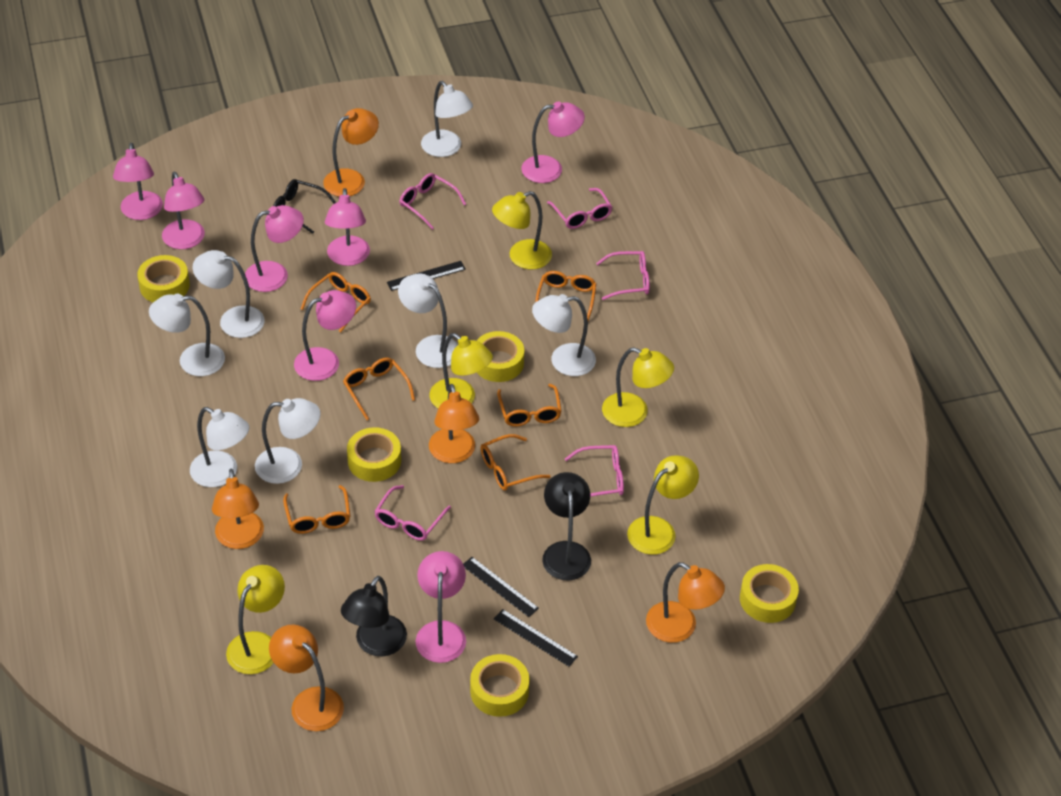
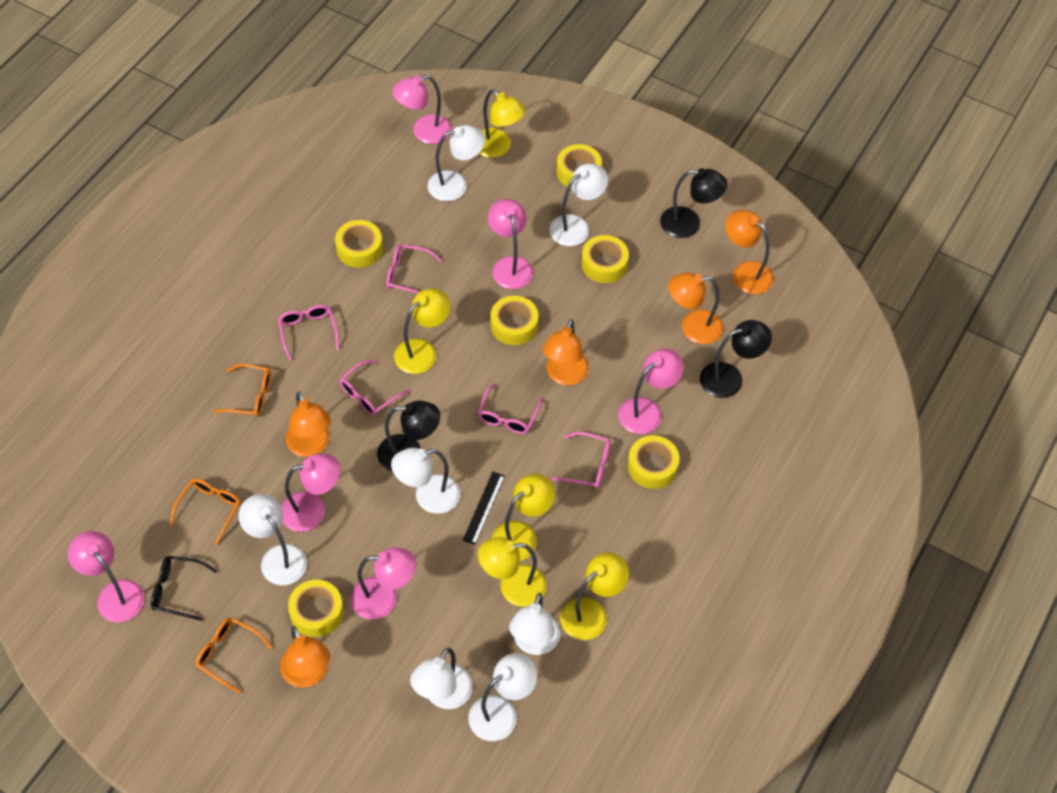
black lamp: 2 -> 3
black ruler: 3 -> 1
orange glasses: 6 -> 3
pink lamp: 7 -> 6
yellow tape: 5 -> 6

